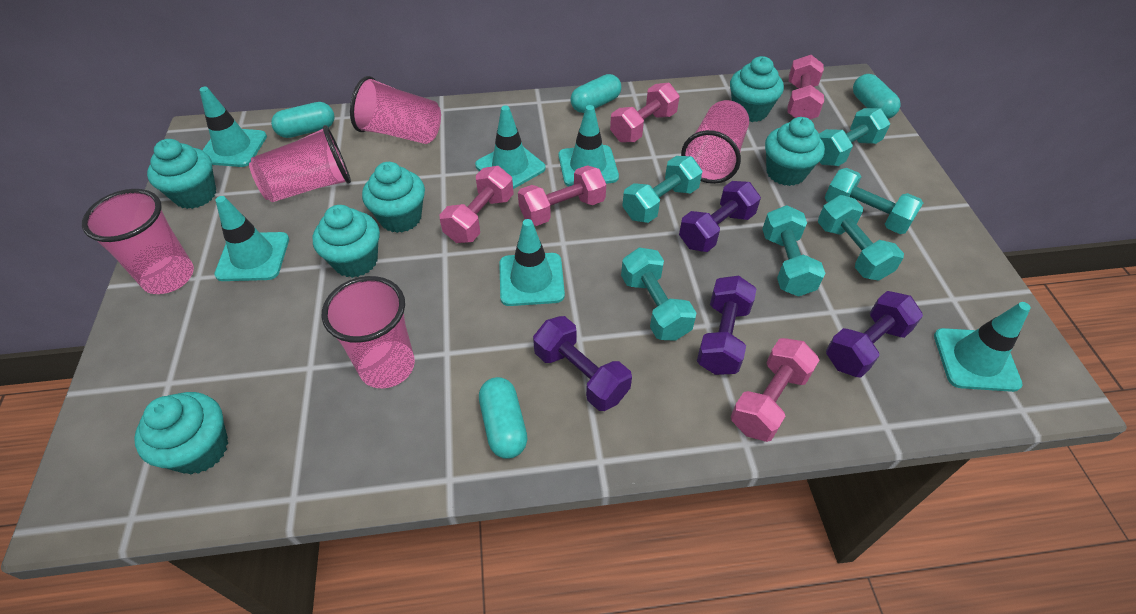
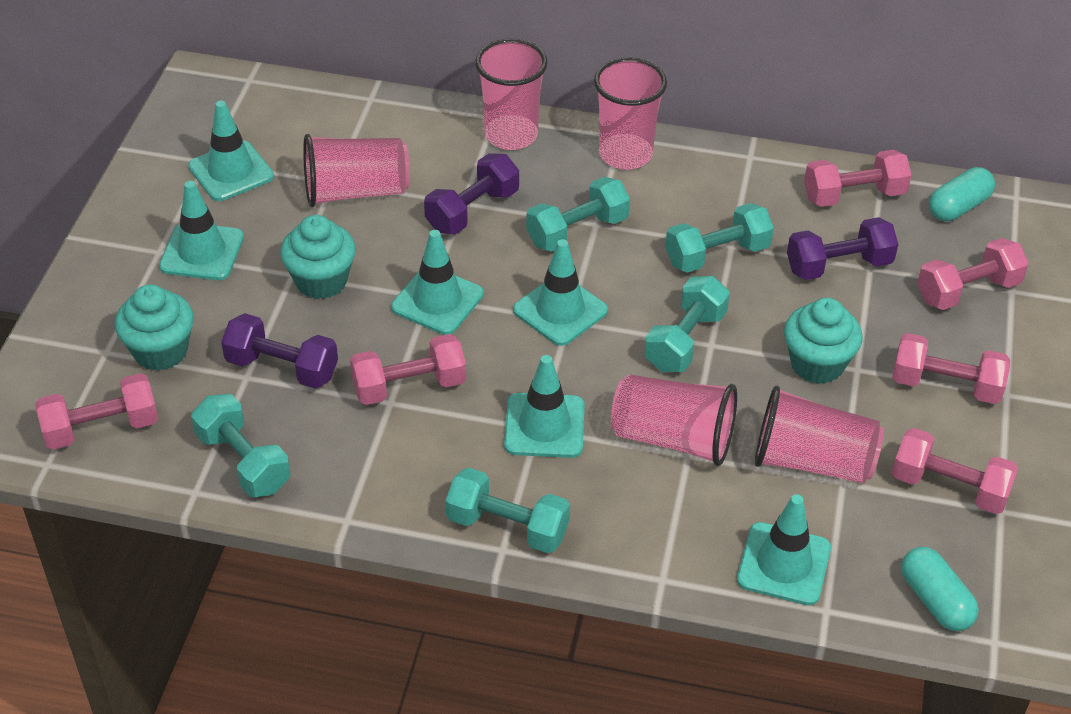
pink dumbbell: 5 -> 6
purple dumbbell: 4 -> 3
turquoise capsule: 4 -> 2
turquoise cupcake: 6 -> 3
turquoise dumbbell: 6 -> 5

